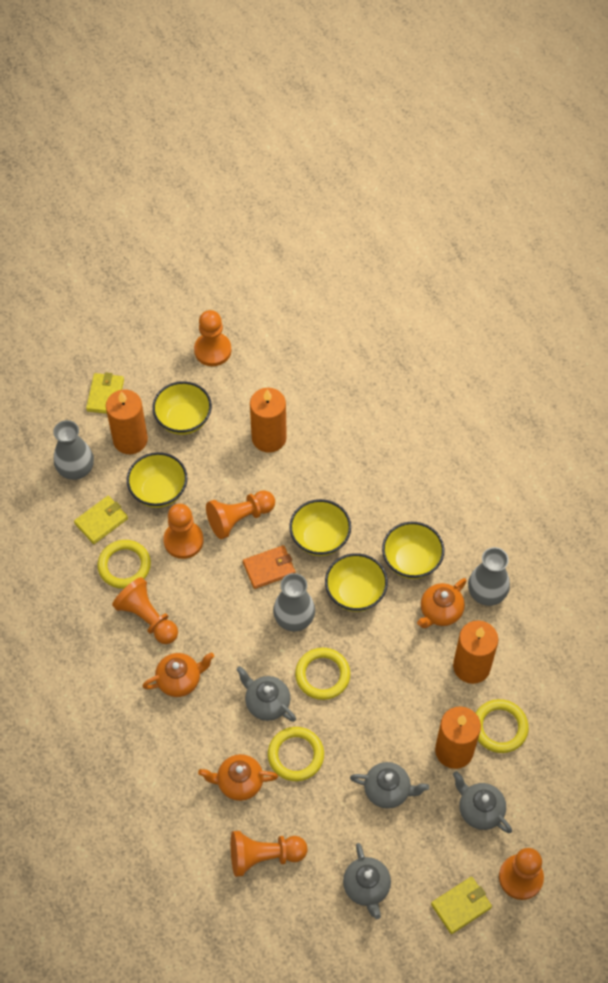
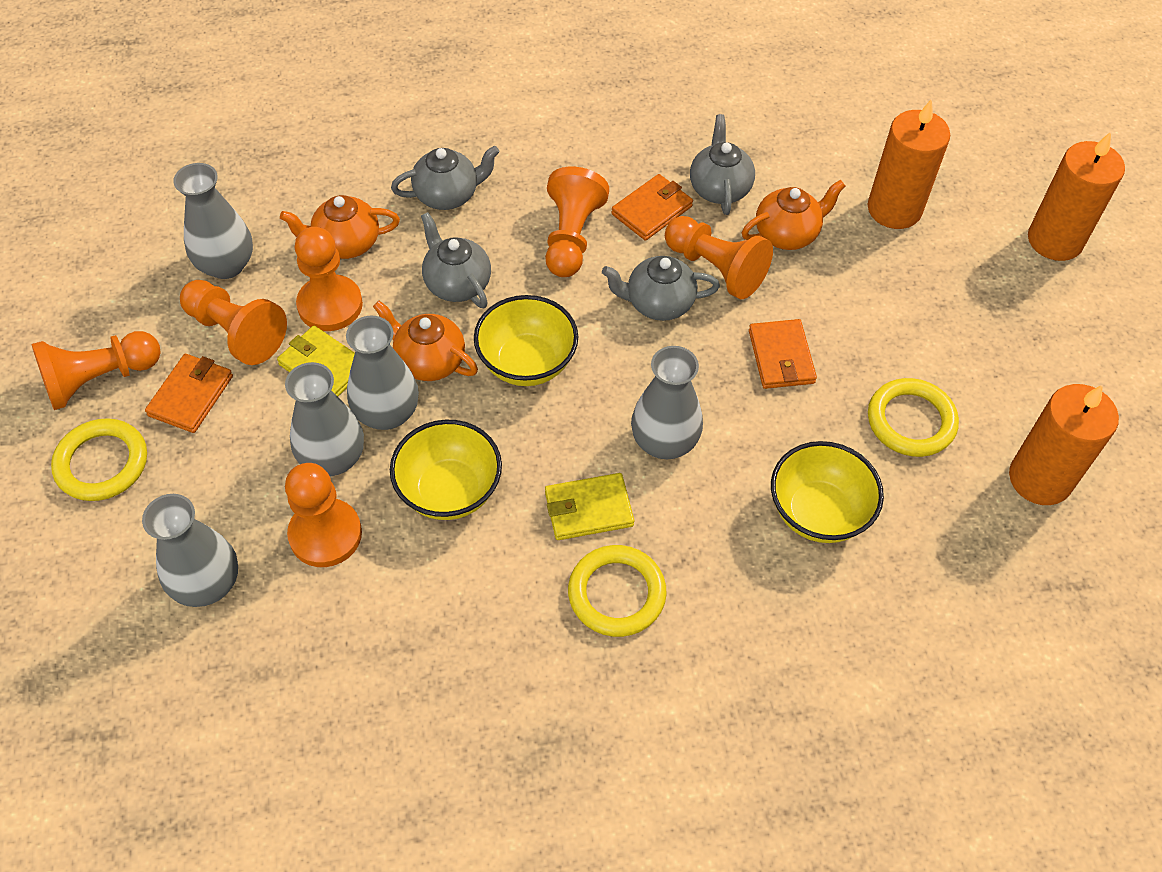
grey vase: 3 -> 5
orange candle: 4 -> 3
orange wallet: 1 -> 3
yellow bowl: 5 -> 3
yellow ring: 4 -> 3
yellow wallet: 3 -> 2

